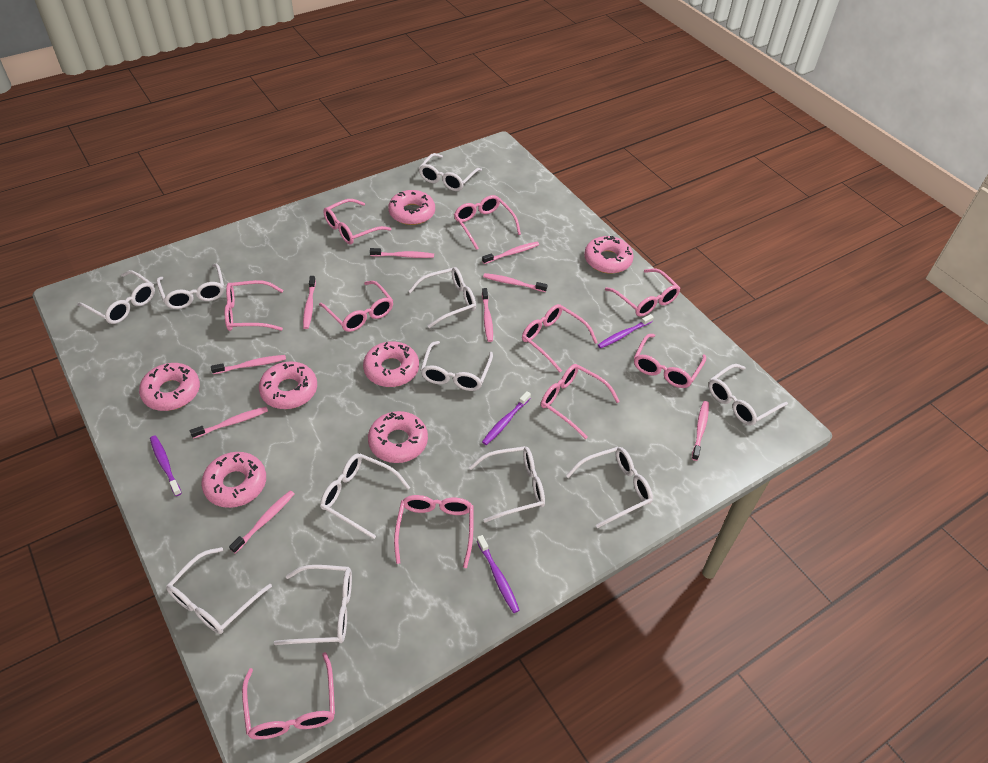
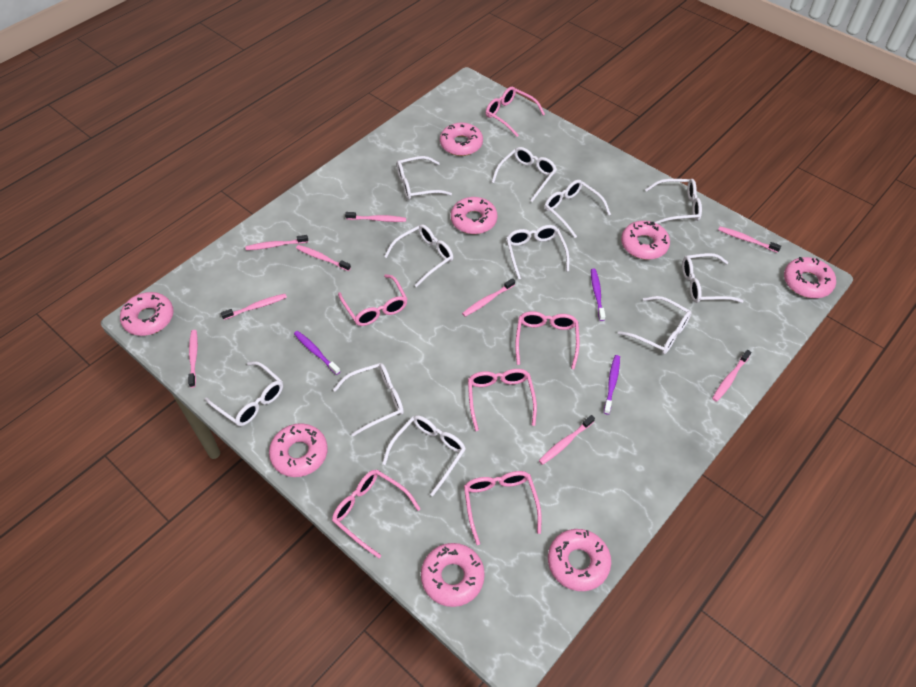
pink donut: 7 -> 8
pink glasses: 10 -> 6
purple toothbrush: 4 -> 3

